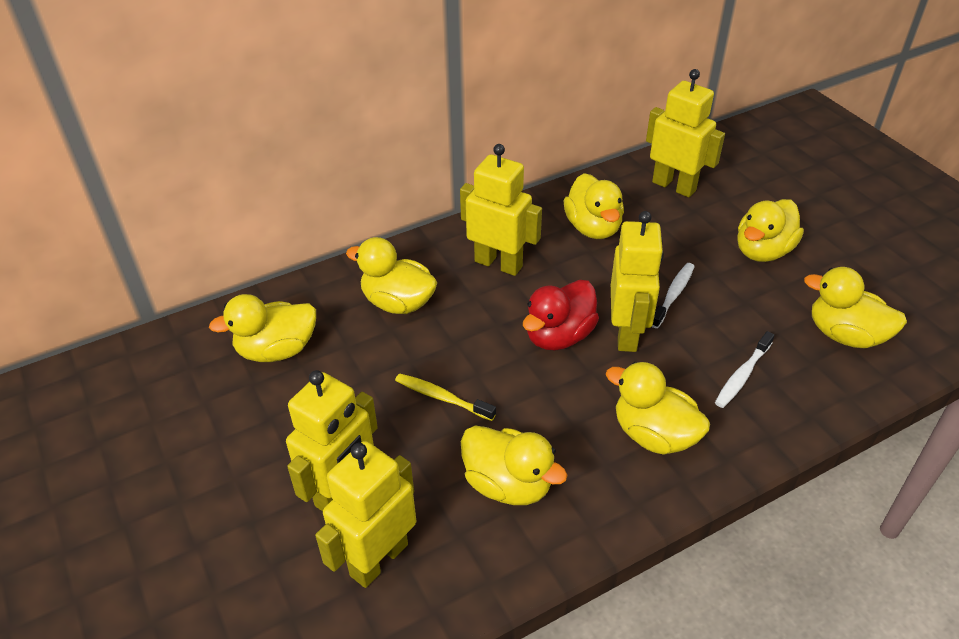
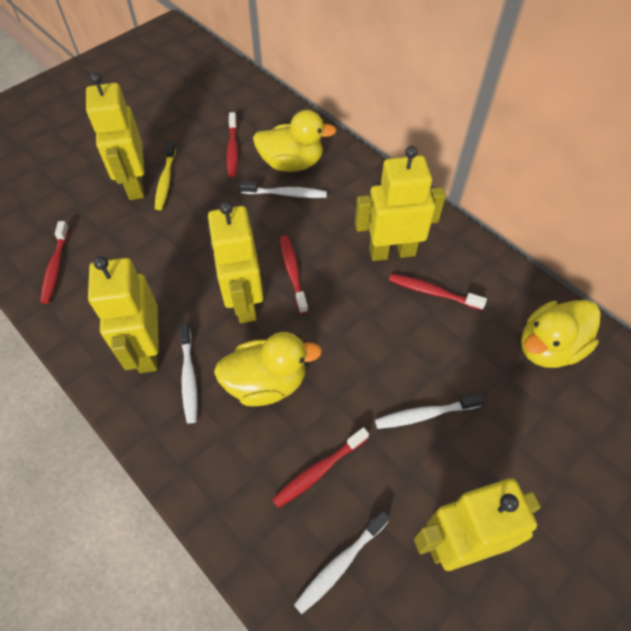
red duck: 1 -> 0
red toothbrush: 0 -> 5
white toothbrush: 2 -> 4
yellow duck: 7 -> 3

